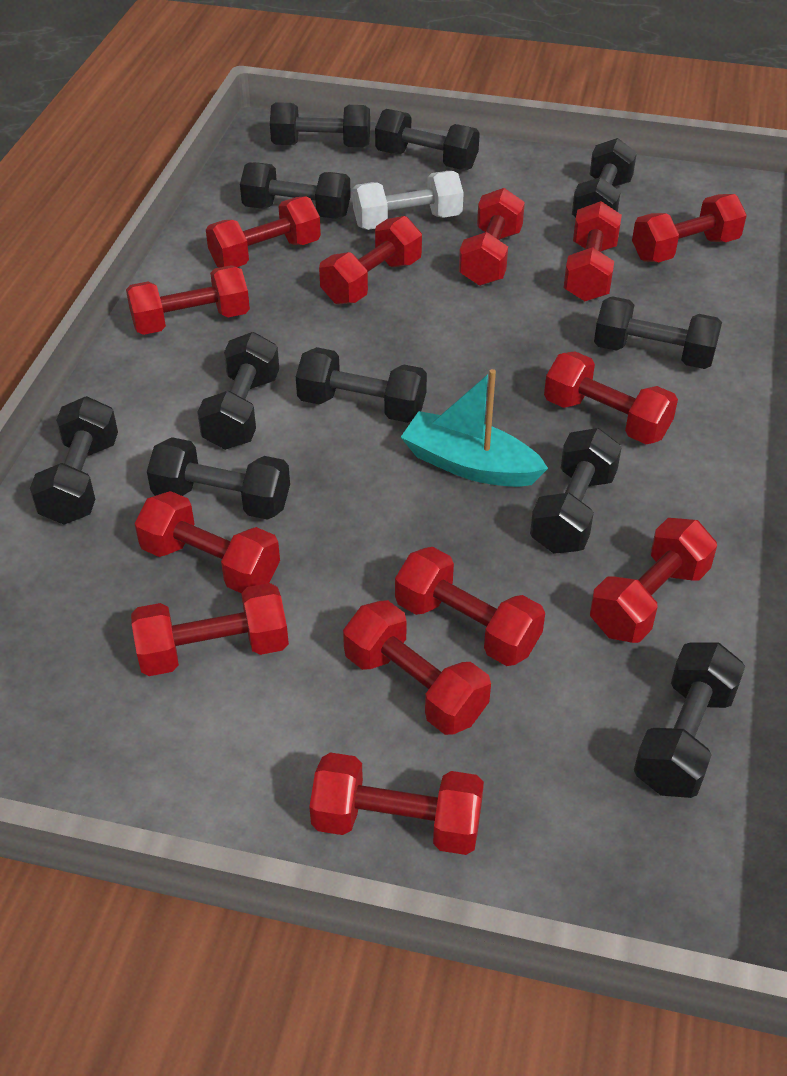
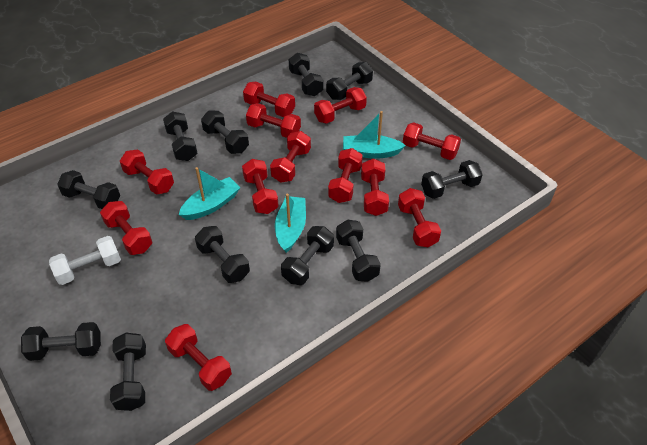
red dumbbell: 13 -> 12
turquoise boat: 1 -> 3

